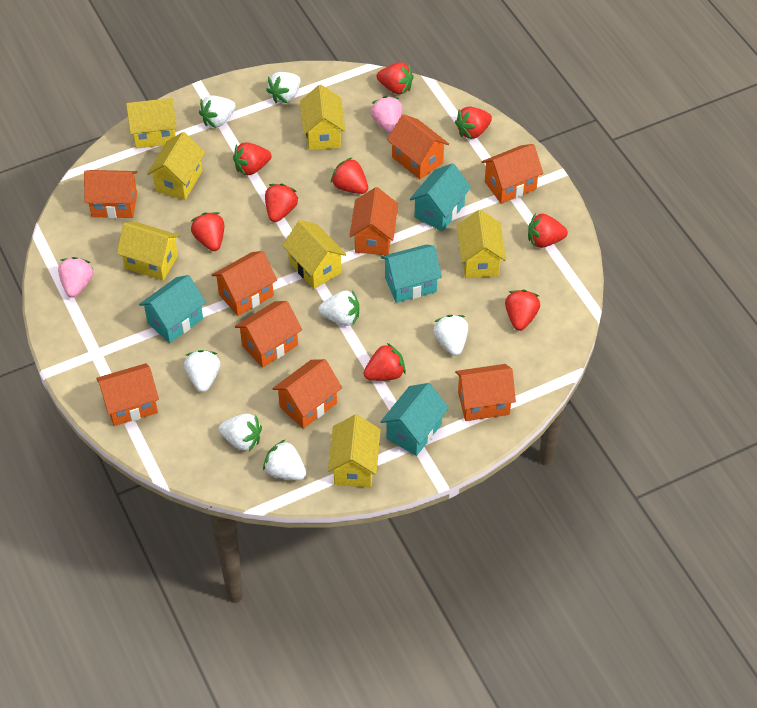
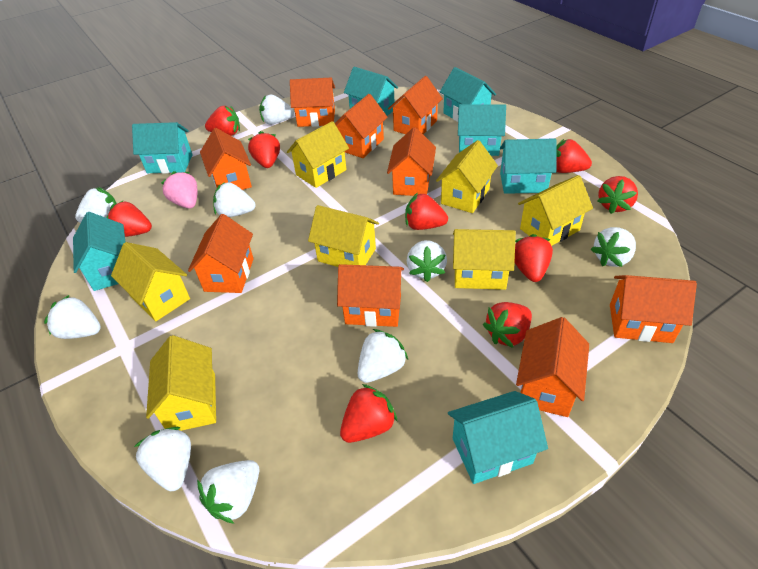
pink strawberry: 2 -> 1
turquoise house: 4 -> 7
white strawberry: 7 -> 9

